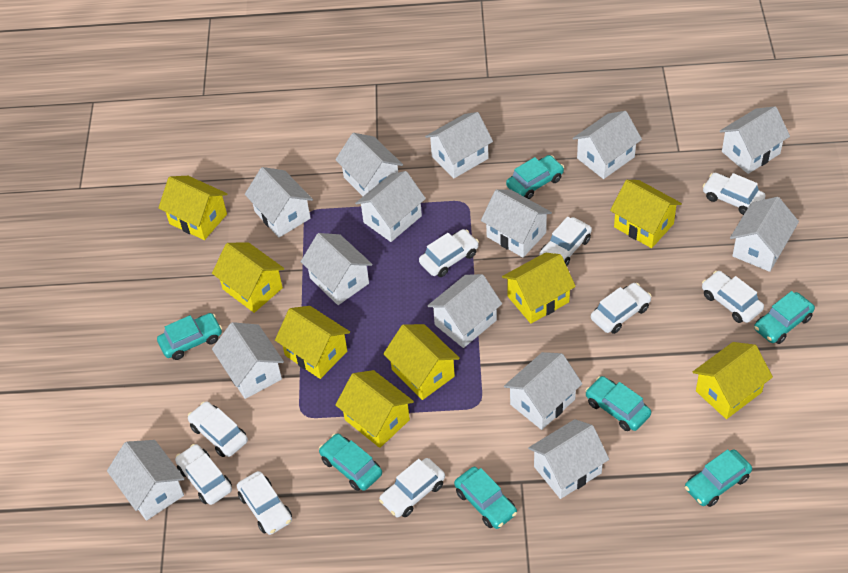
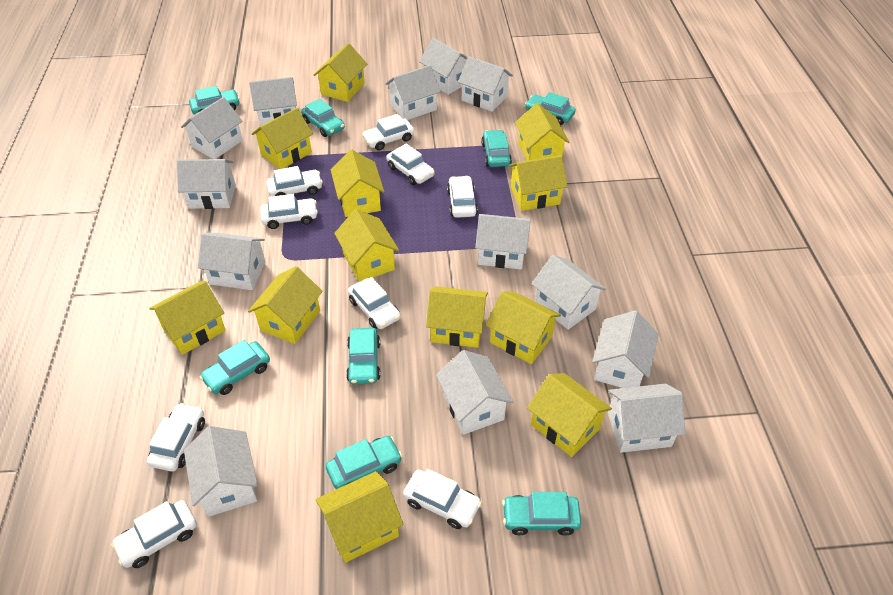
turquoise car: 7 -> 8
white house: 14 -> 13
yellow house: 8 -> 12

